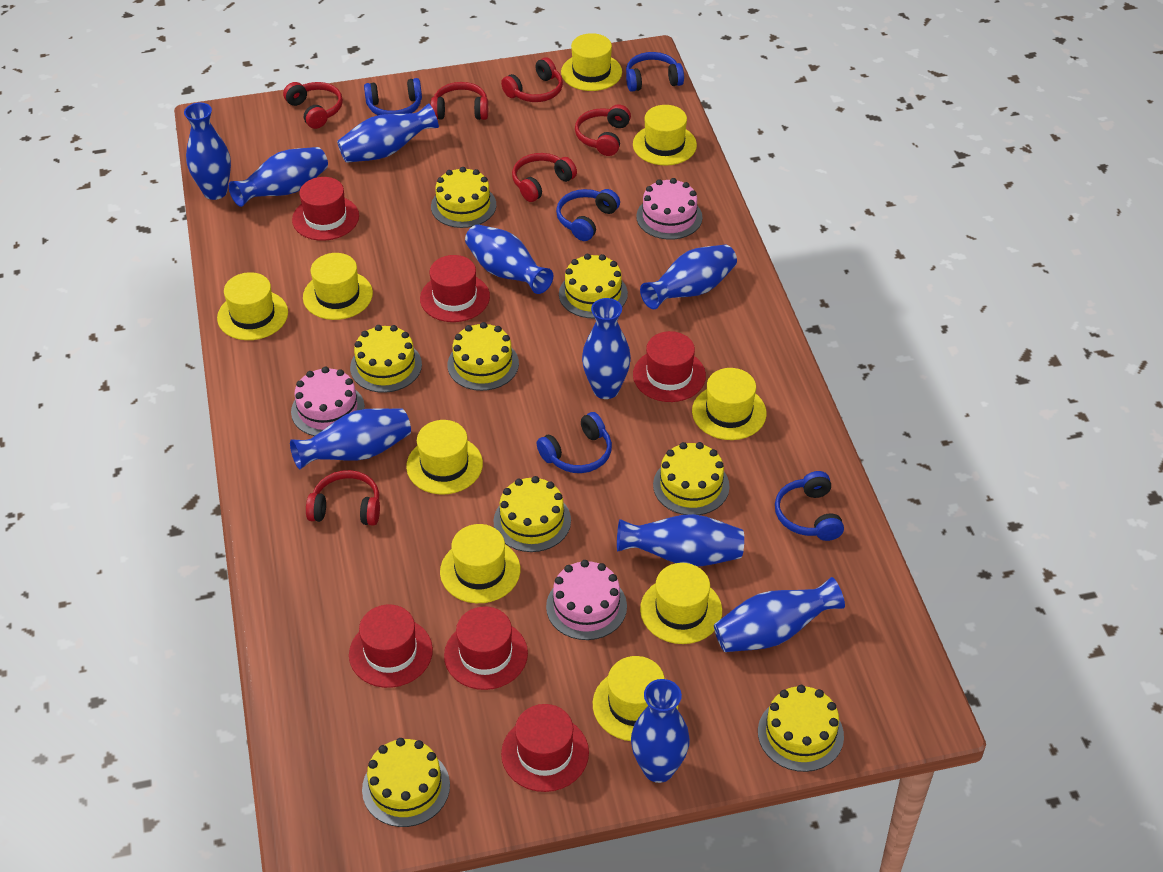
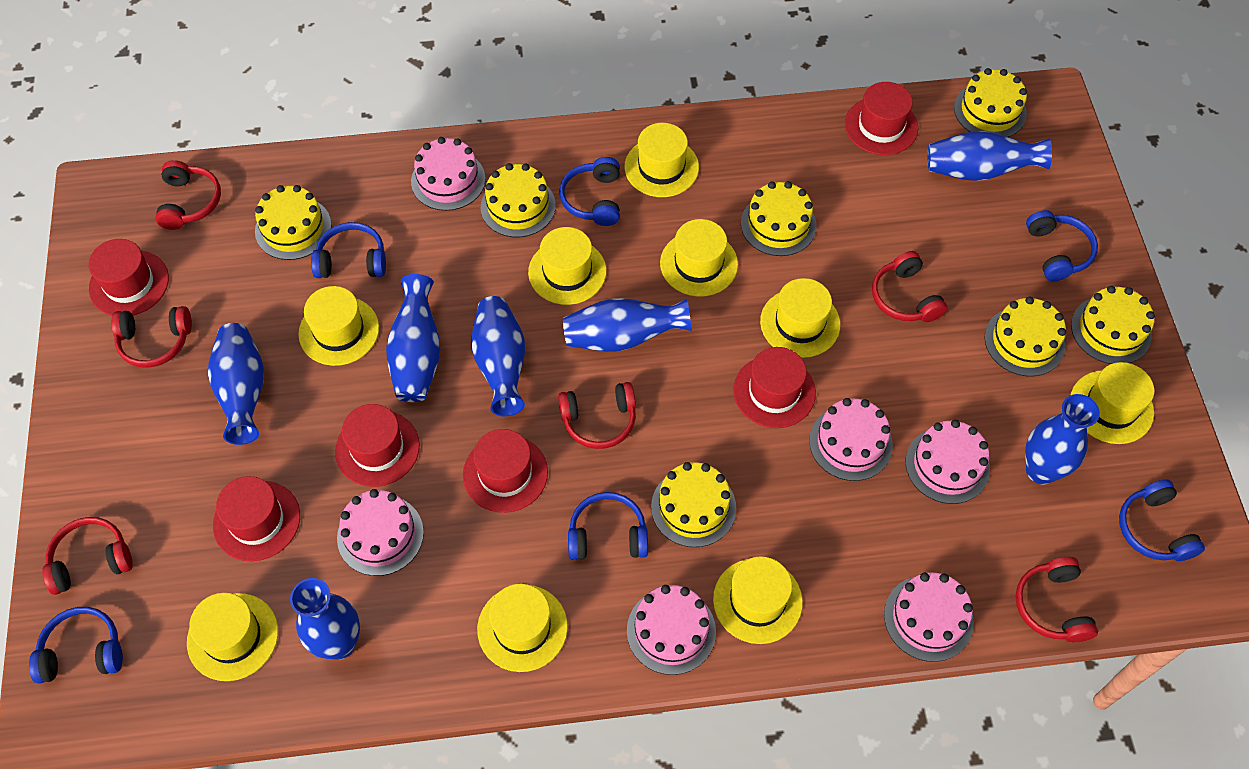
blue headphones: 5 -> 6
blue vase: 10 -> 7
pink cake: 3 -> 6
yellow cake: 8 -> 7

